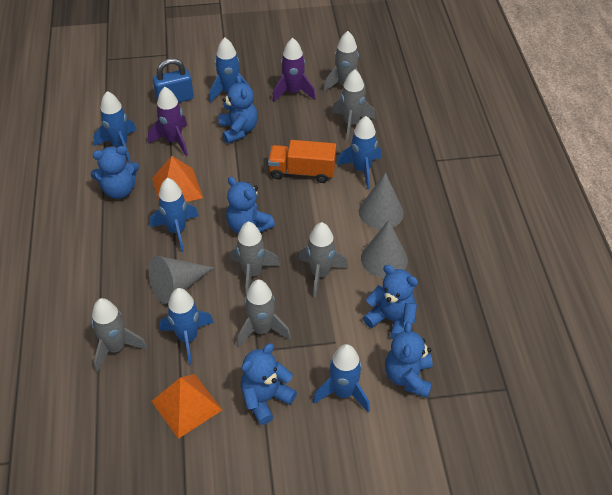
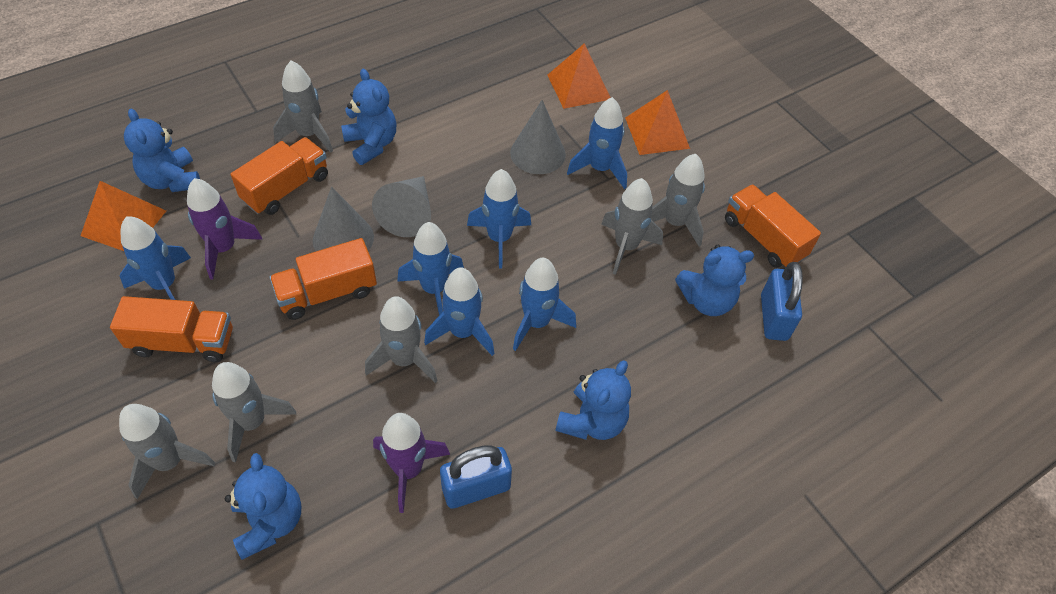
blue padlock: 1 -> 2
blue teddy bear: 6 -> 5
orange pyramid: 2 -> 3
orange truck: 1 -> 4

